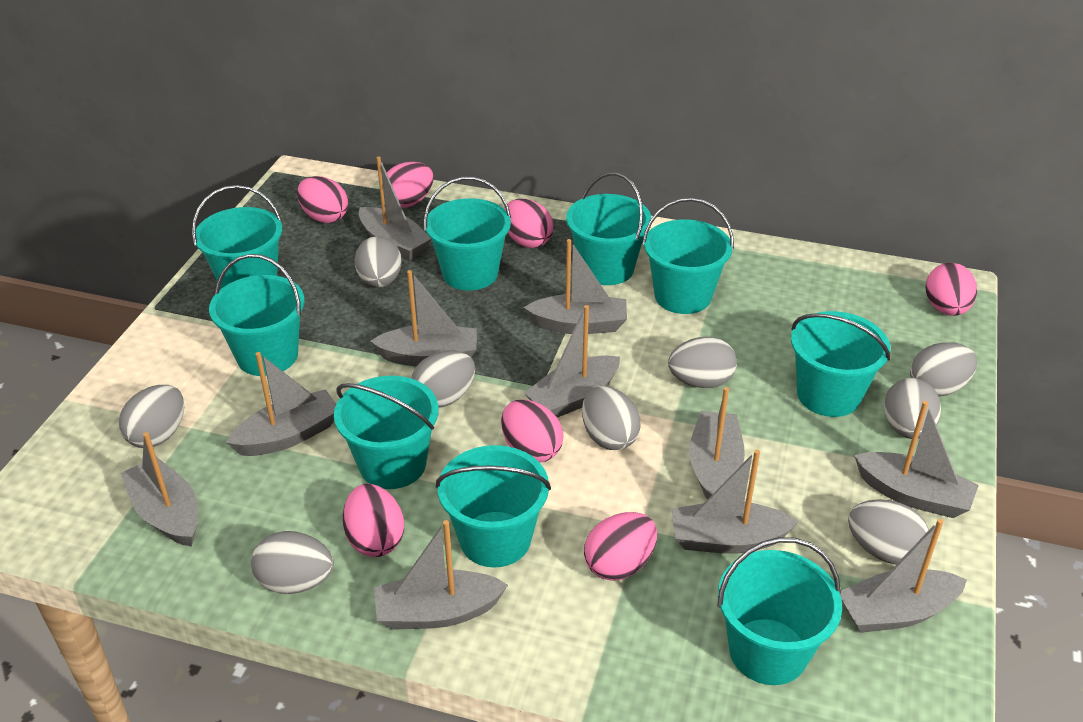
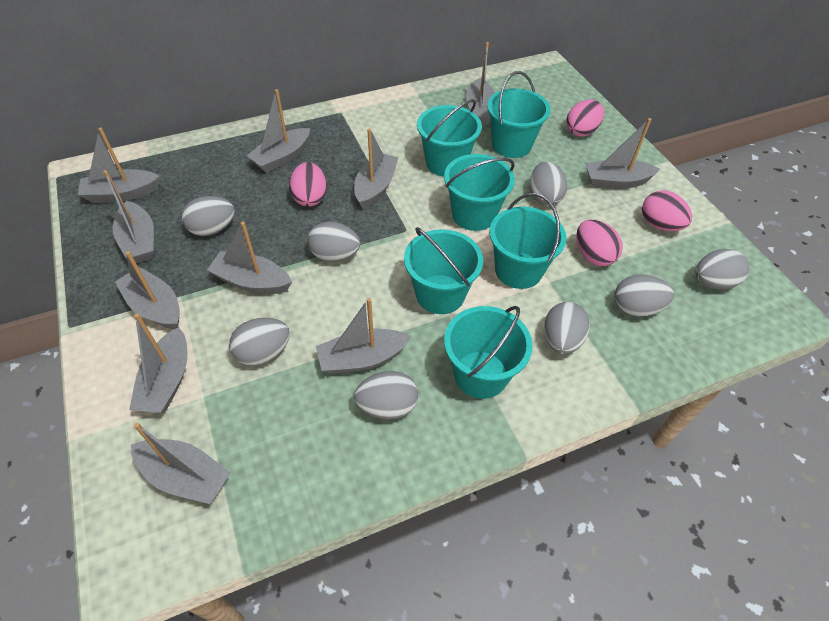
grey egg: 9 -> 8
pink egg: 7 -> 4
turquoise bucket: 9 -> 6

